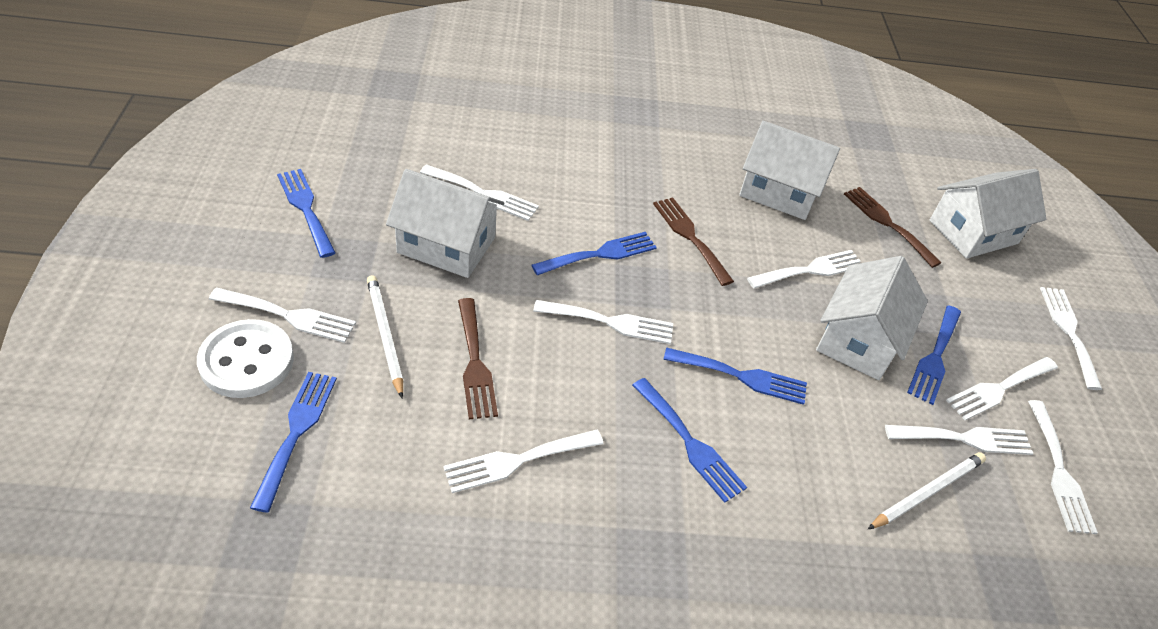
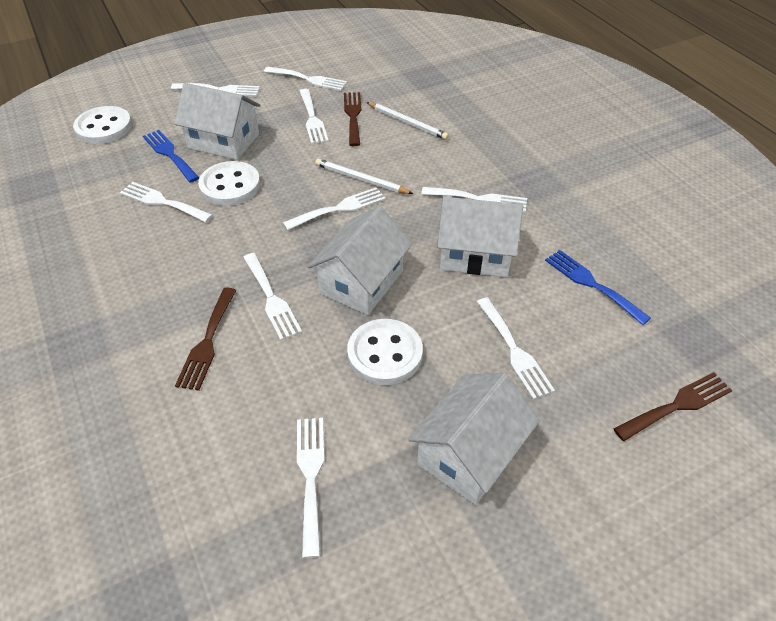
blue fork: 6 -> 2
white button: 1 -> 3

